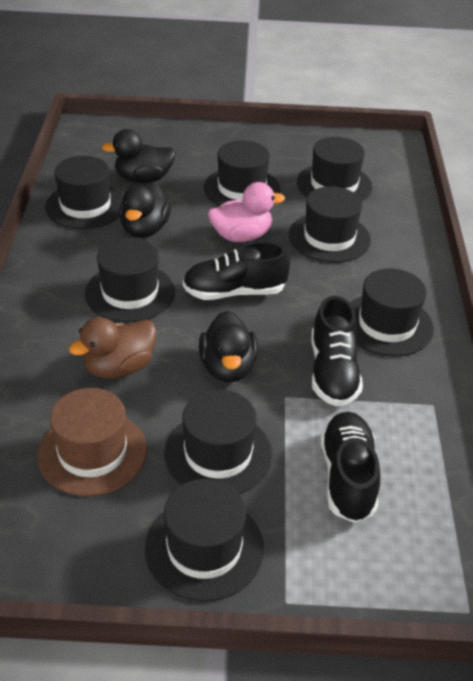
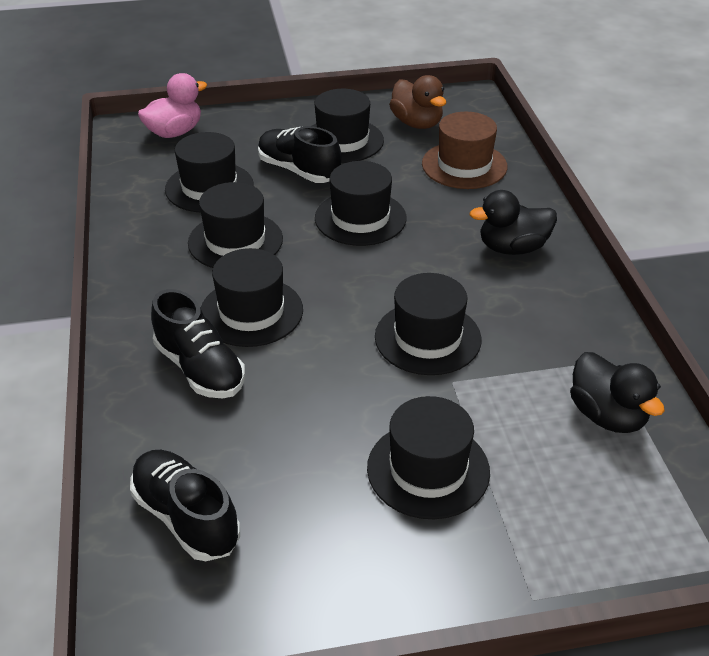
black duck: 3 -> 2
black hat: 8 -> 7

